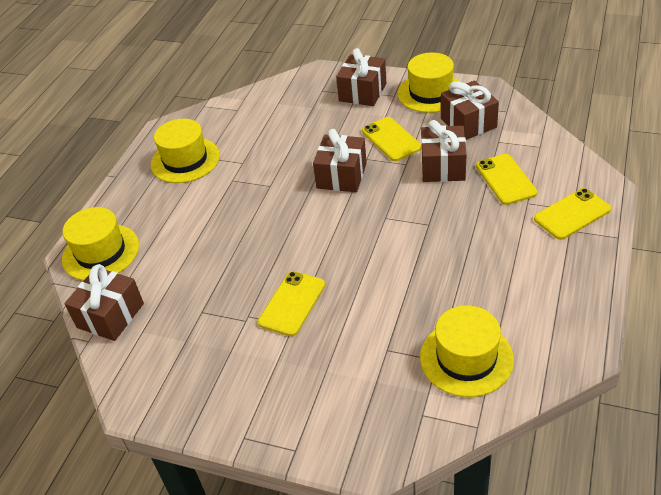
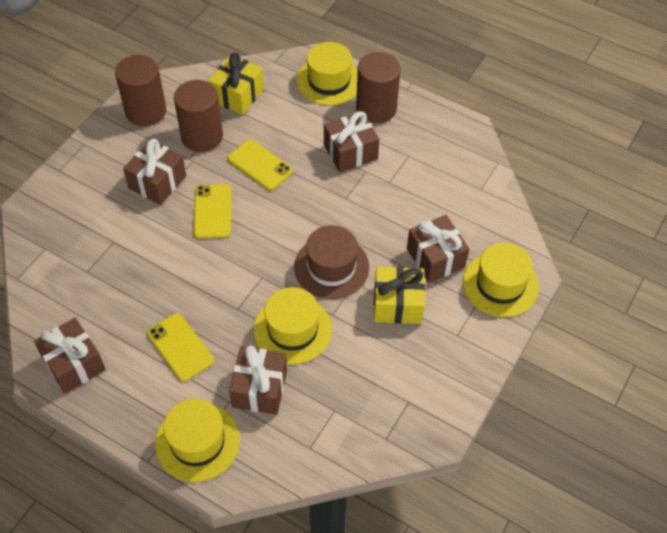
brown cylinder: 0 -> 3
brown hat: 0 -> 1
yellow gift: 0 -> 2
yellow phone: 4 -> 3

